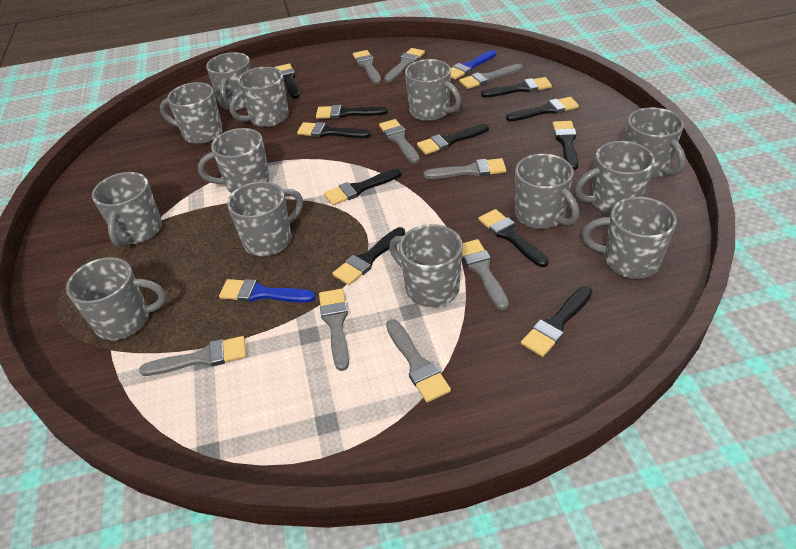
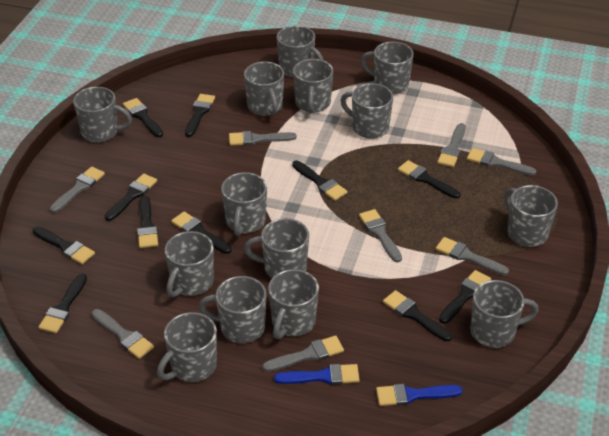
grey brush: 9 -> 8
grey mug: 13 -> 14

